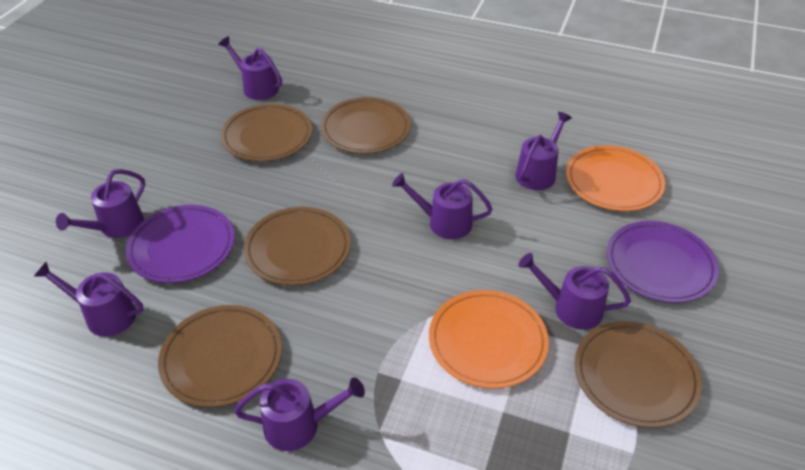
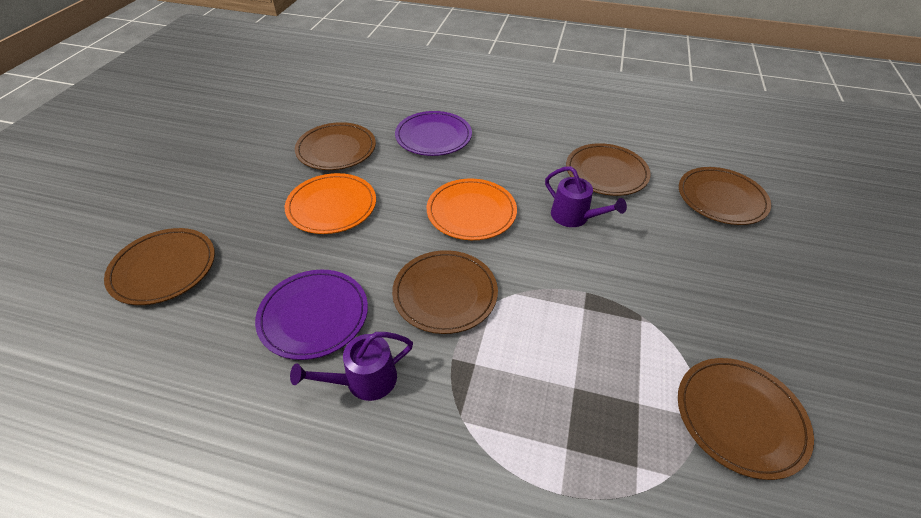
brown plate: 5 -> 6
purple watering can: 7 -> 2

